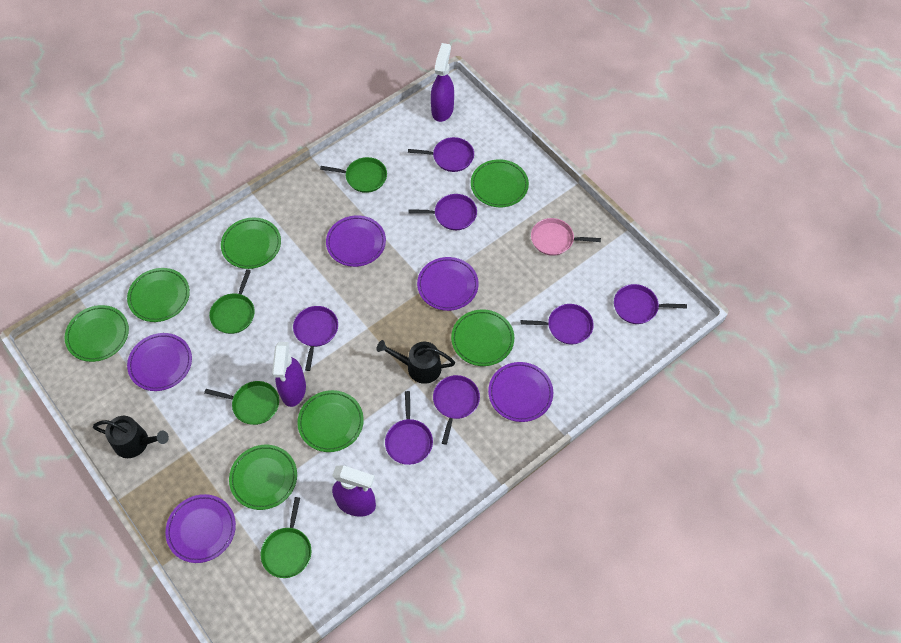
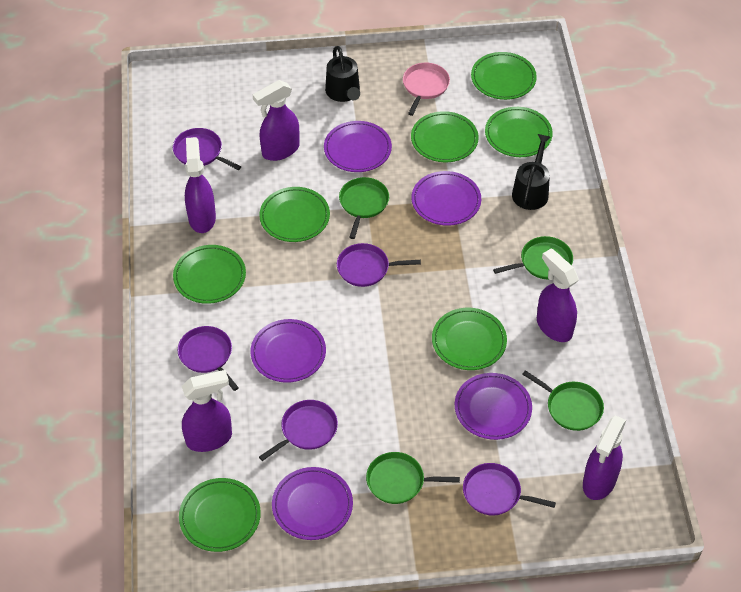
purple pan: 7 -> 5
purple spray bottle: 3 -> 5

